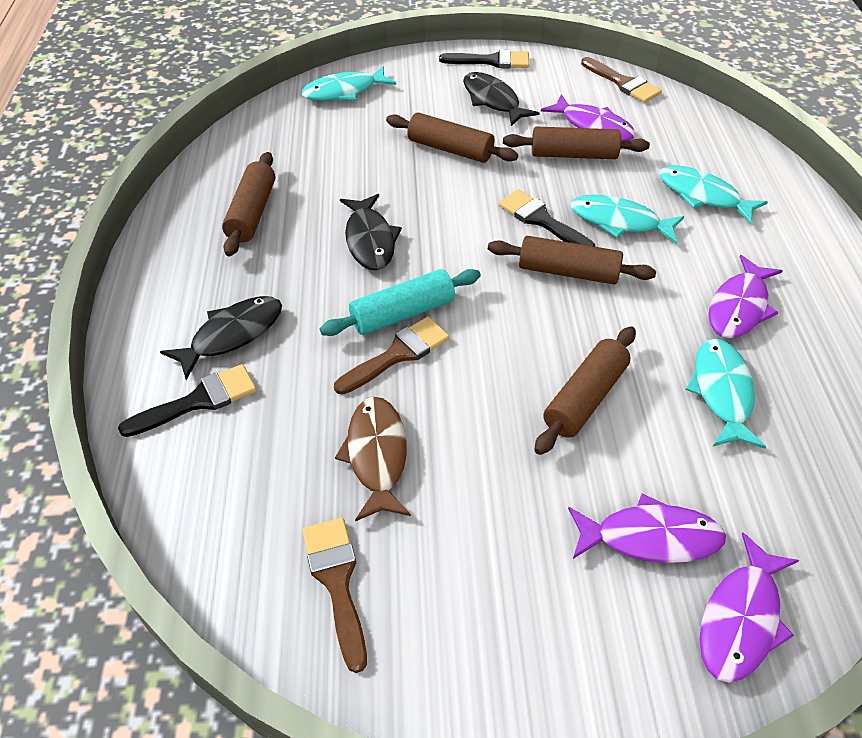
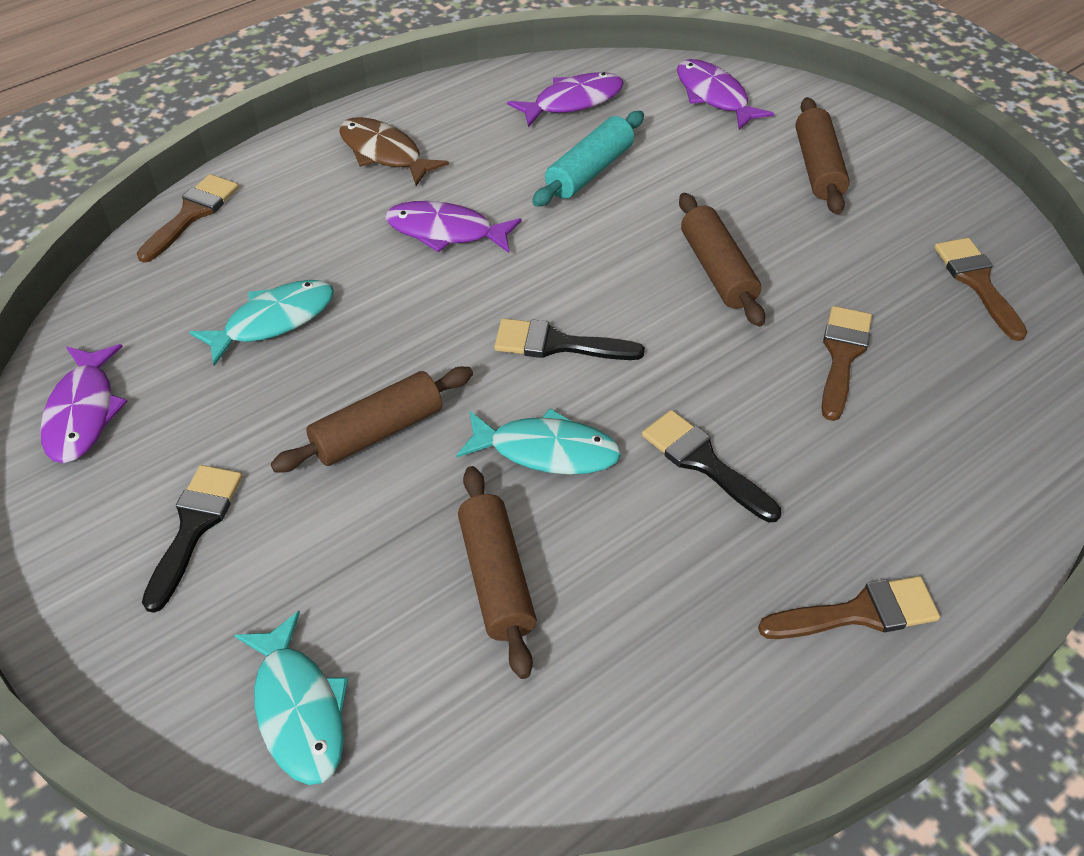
black fish: 3 -> 0
brown brush: 3 -> 4
brown rolling pin: 5 -> 4
turquoise fish: 4 -> 3

